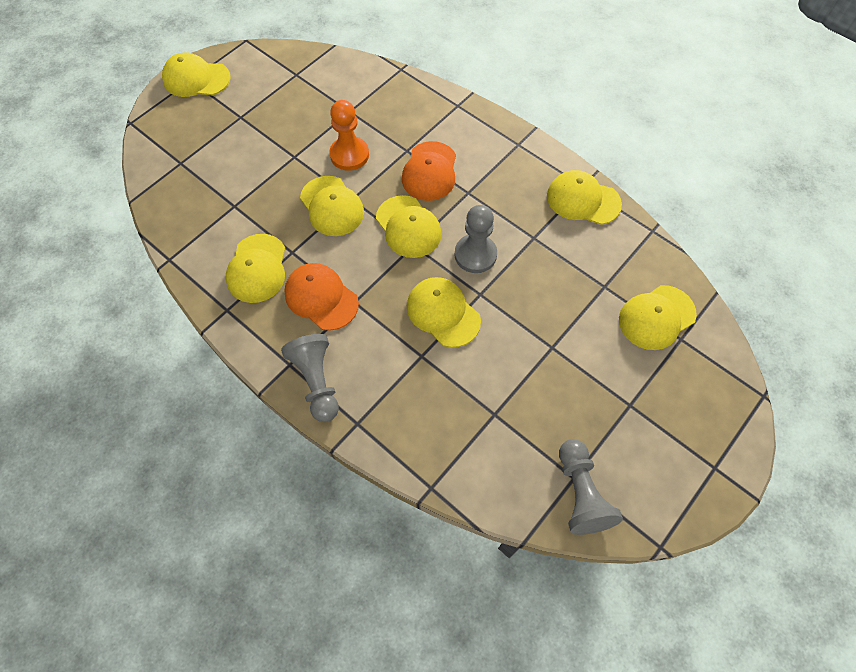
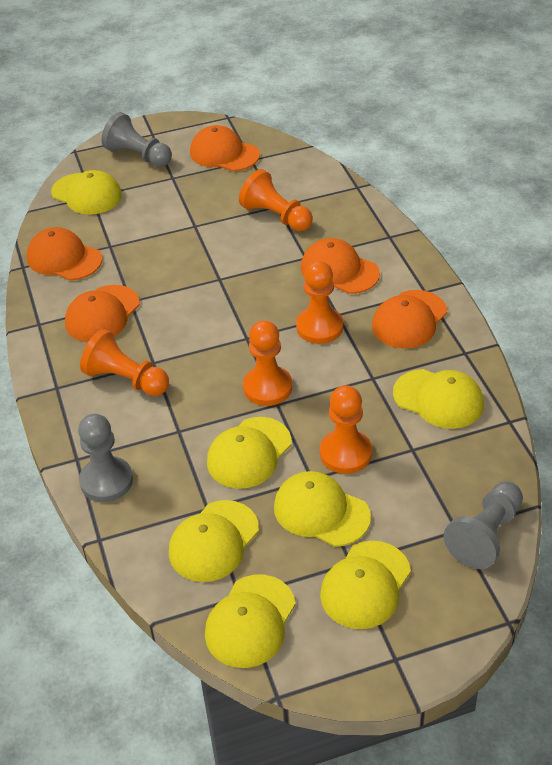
orange cap: 2 -> 5
orange pawn: 1 -> 5

